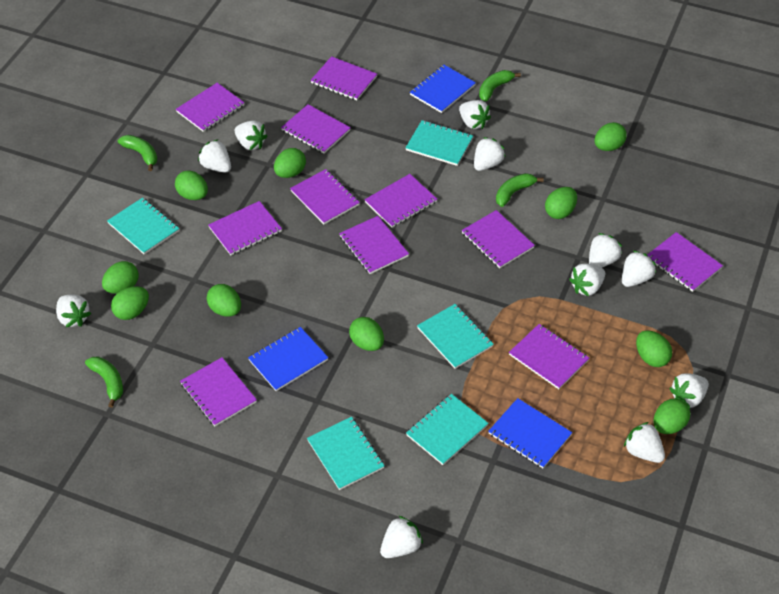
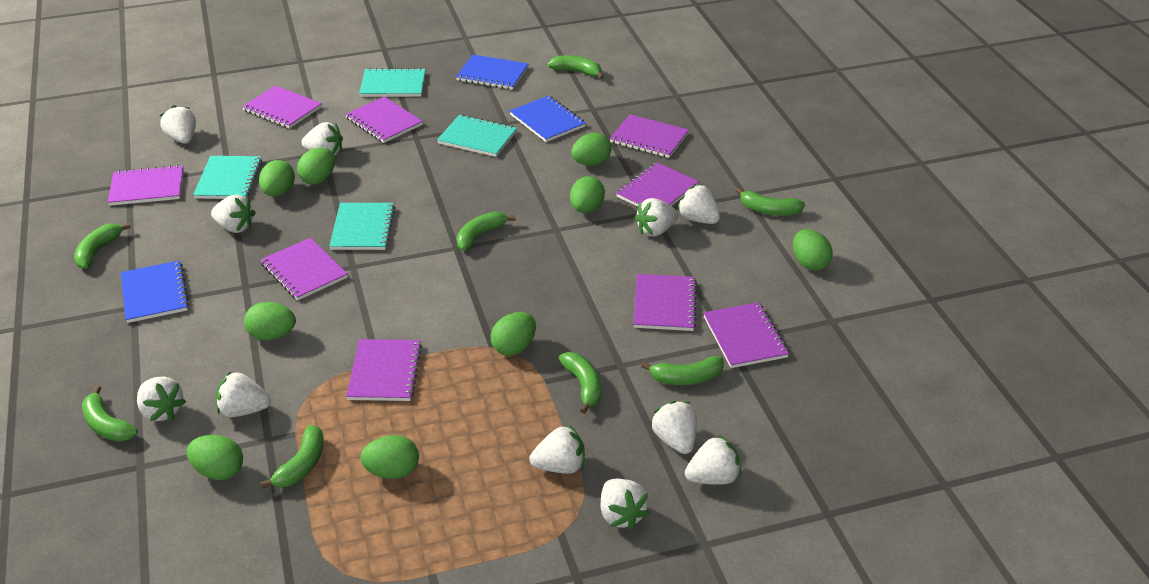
green banana: 4 -> 8
green egg: 10 -> 9
purple notebook: 11 -> 9
turquoise notebook: 5 -> 4

